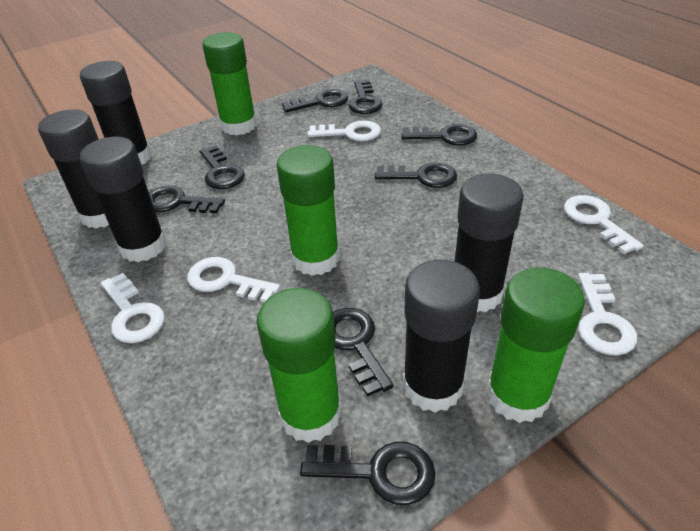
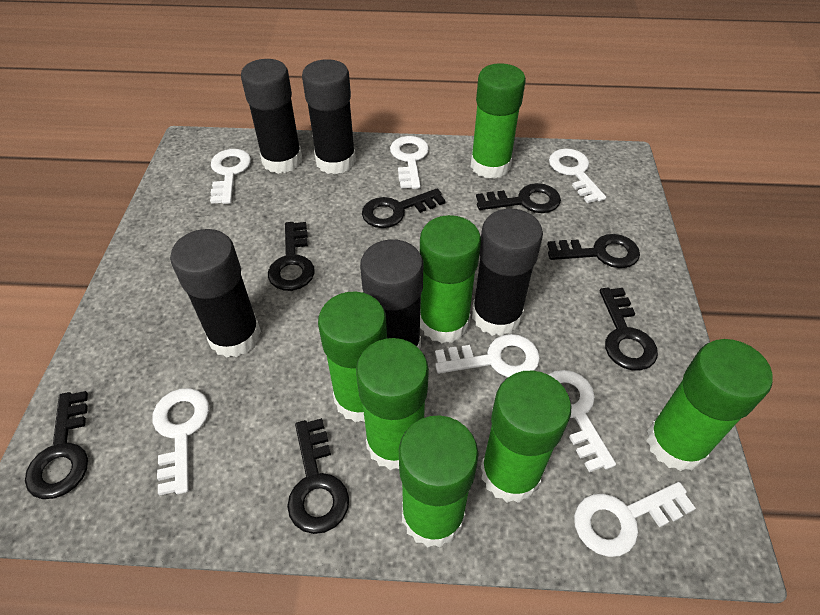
black key: 8 -> 7
green glue stick: 4 -> 7
white key: 5 -> 7

